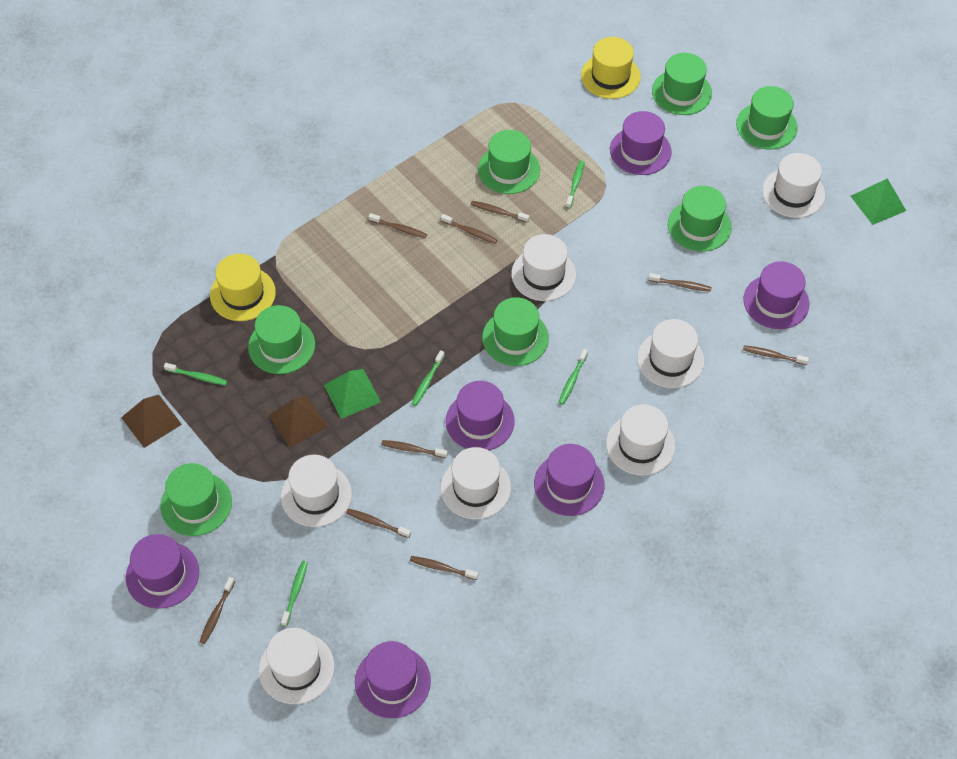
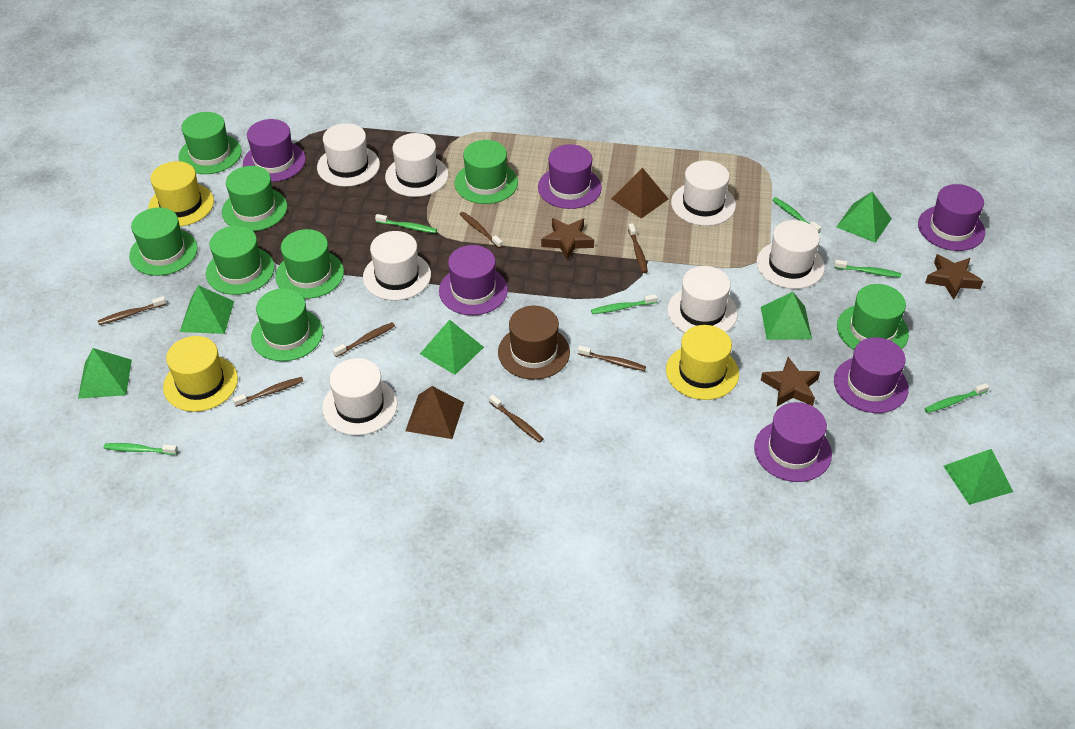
brown hat: 0 -> 1
brown star: 0 -> 3
brown toothbrush: 9 -> 7
green hat: 7 -> 8
green pyramid: 2 -> 6
green toothbrush: 5 -> 6
yellow hat: 2 -> 3

